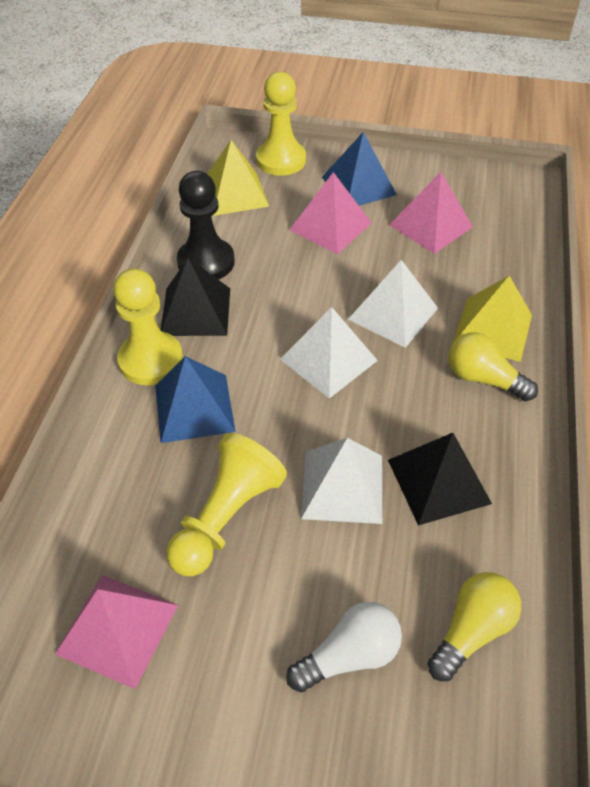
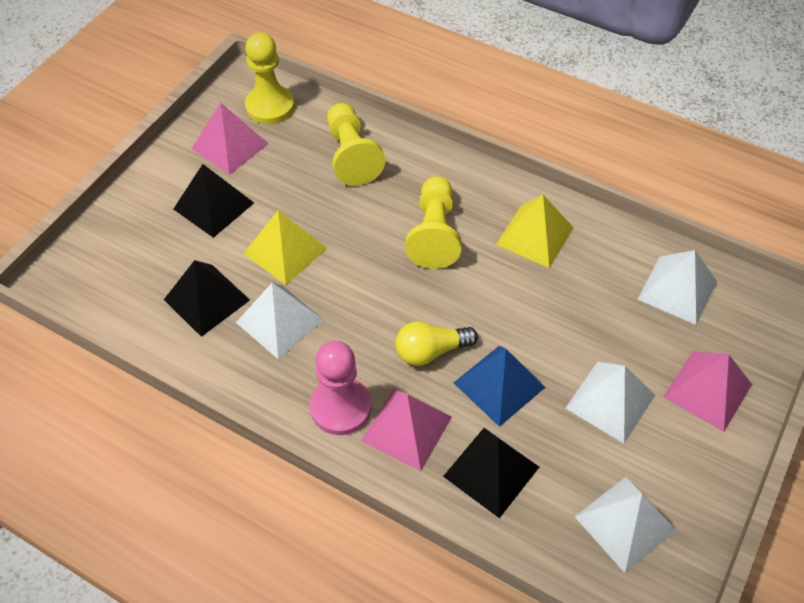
black pawn: 1 -> 0
black pyramid: 2 -> 3
blue pyramid: 2 -> 1
pink pawn: 0 -> 1
white light bulb: 1 -> 0
white pyramid: 3 -> 4
yellow light bulb: 2 -> 1

